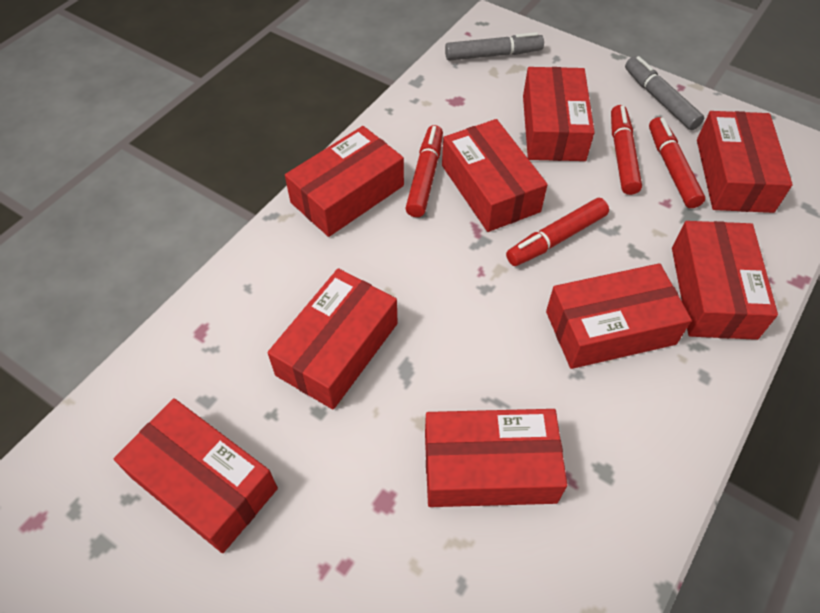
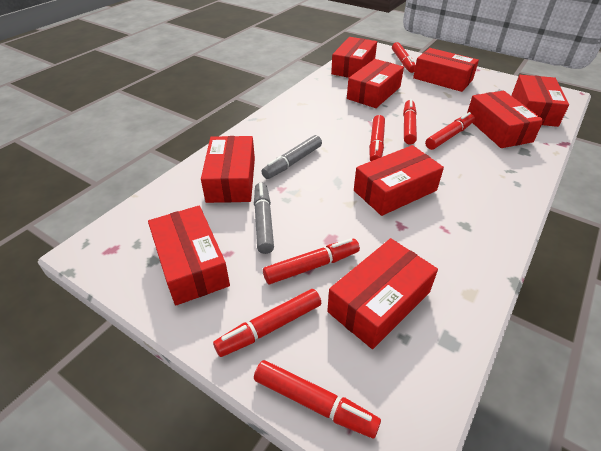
red marker: 4 -> 7

